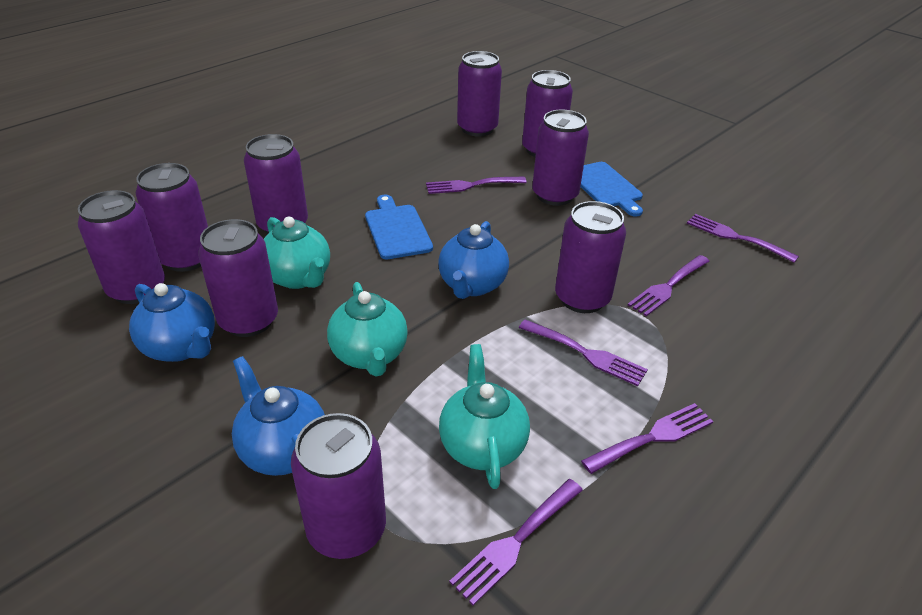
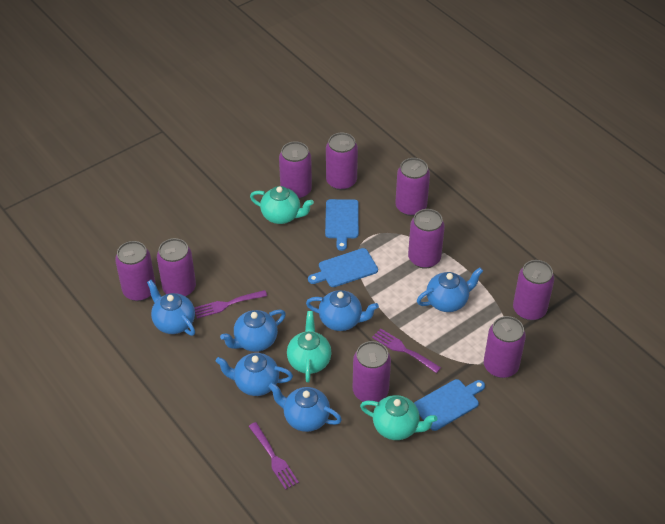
blue cutting board: 2 -> 3
blue teapot: 3 -> 6
purple fork: 6 -> 3

